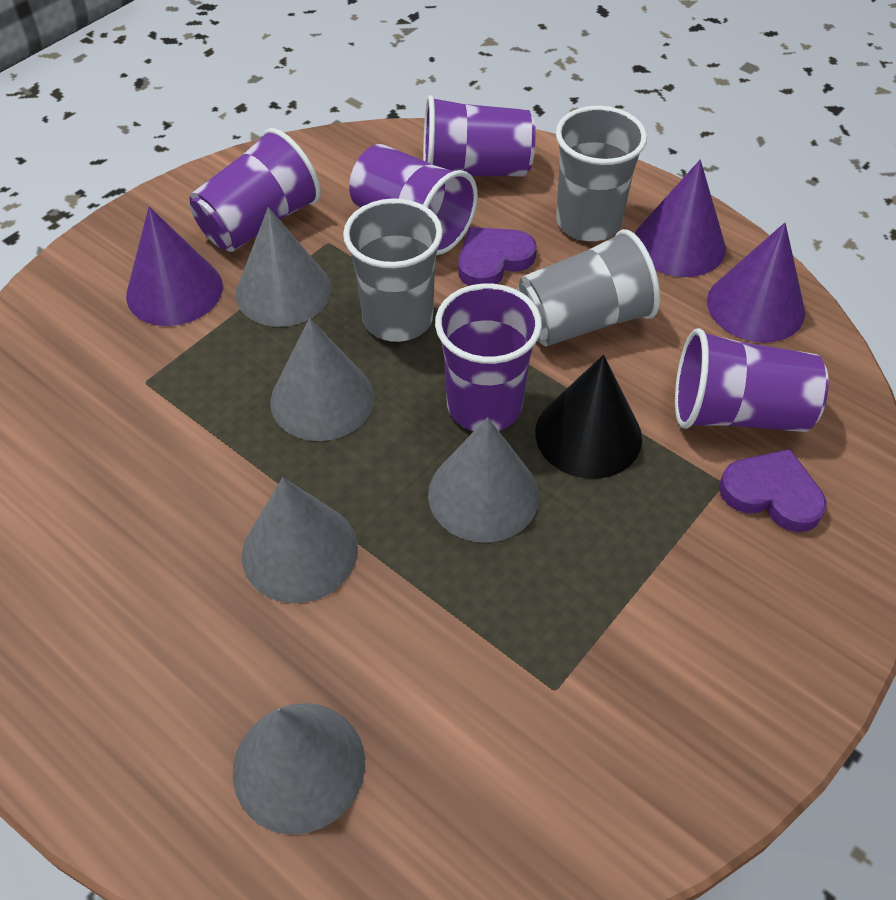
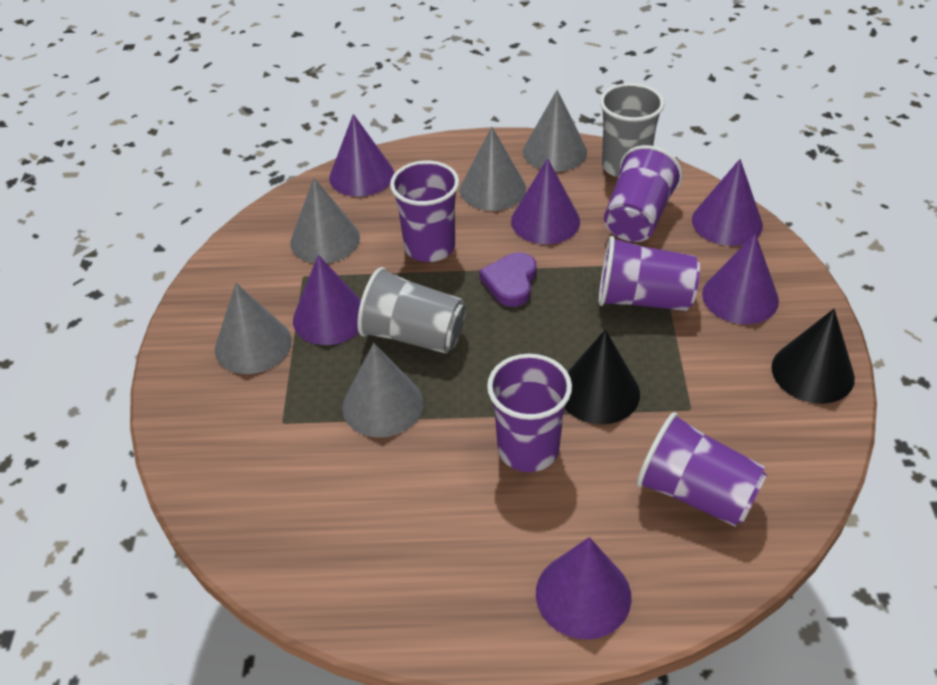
black cone: 1 -> 2
grey cup: 3 -> 2
purple cone: 3 -> 6
purple heart: 2 -> 1

